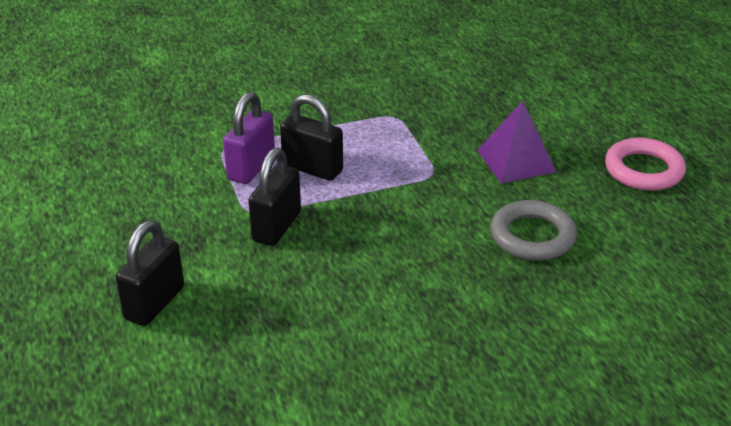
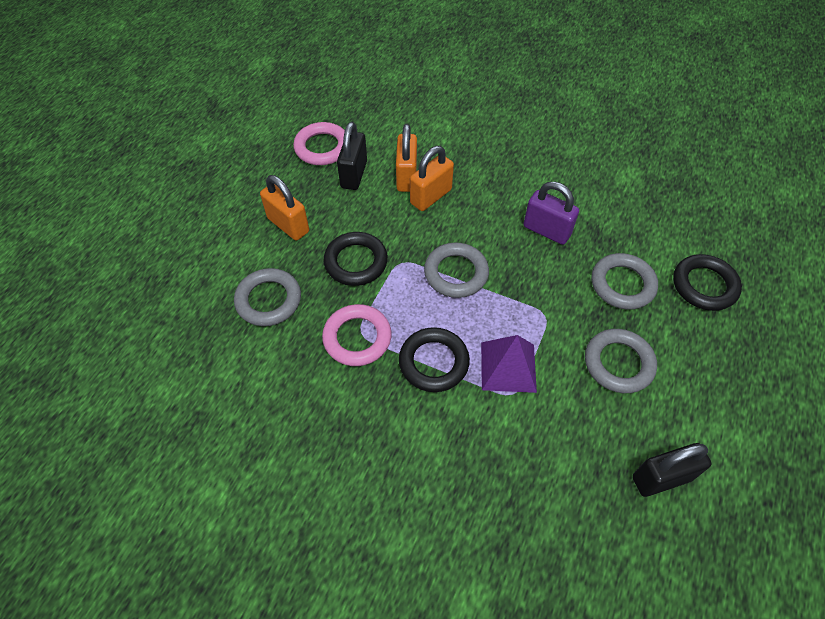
black padlock: 3 -> 2
black ring: 0 -> 3
grey ring: 1 -> 4
orange padlock: 0 -> 3
pink ring: 1 -> 2

